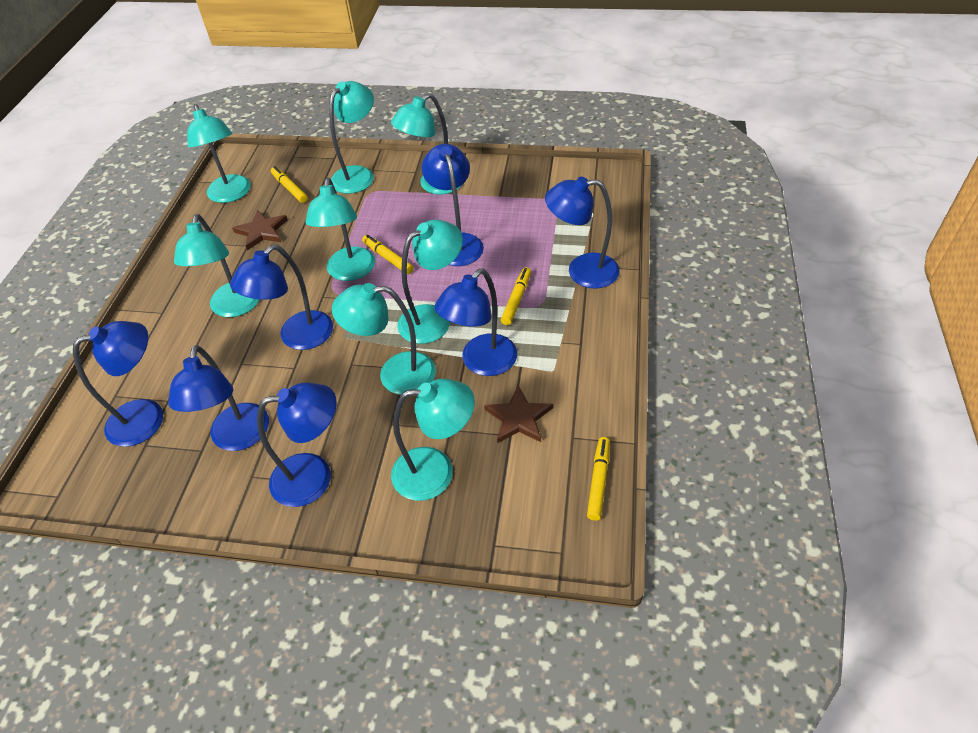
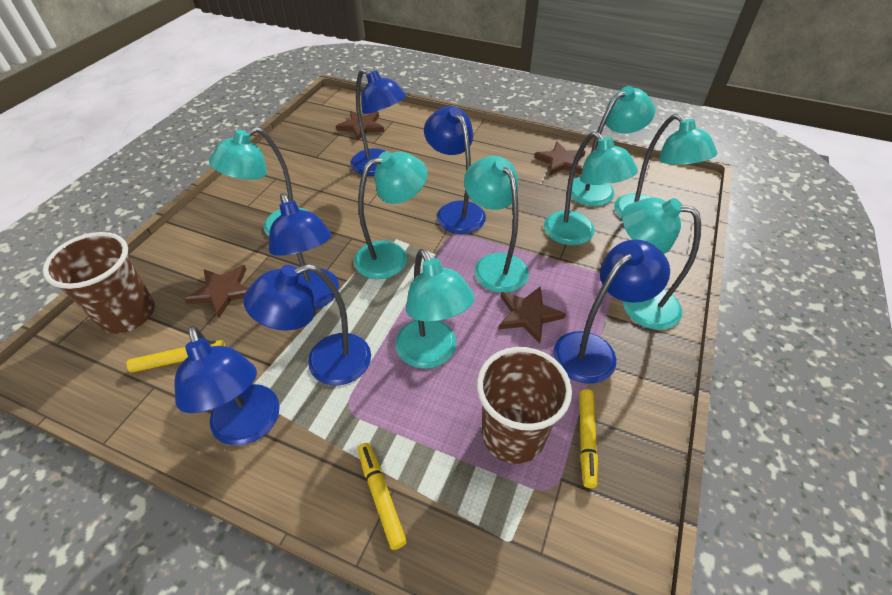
blue lamp: 7 -> 6
brown cup: 0 -> 2
brown star: 2 -> 4
yellow marker: 4 -> 3

